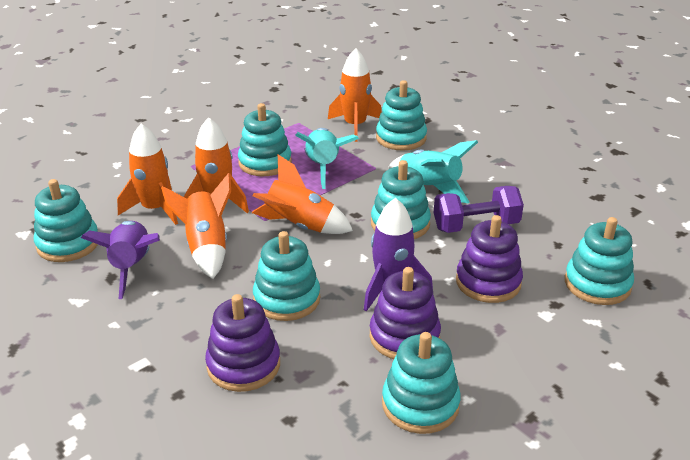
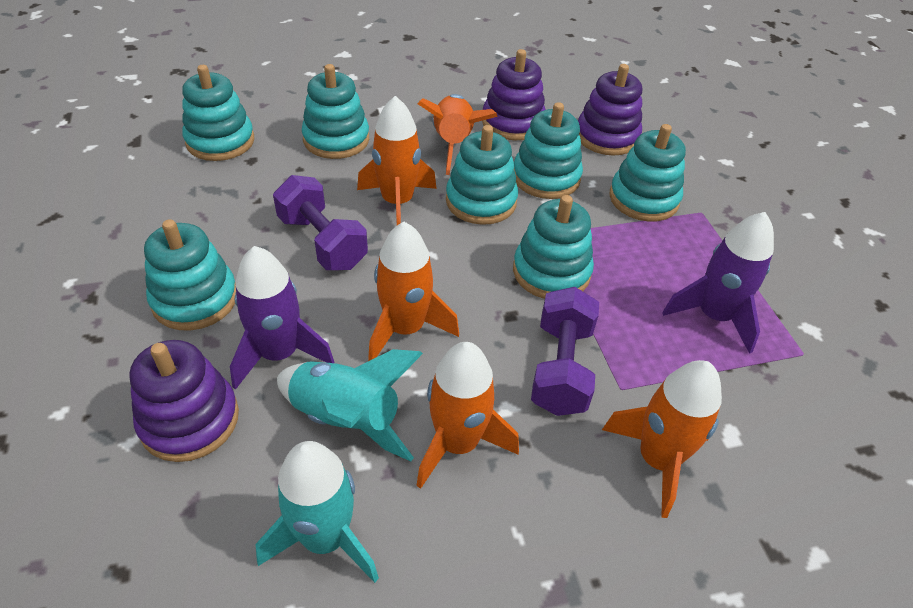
purple dumbbell: 1 -> 2

